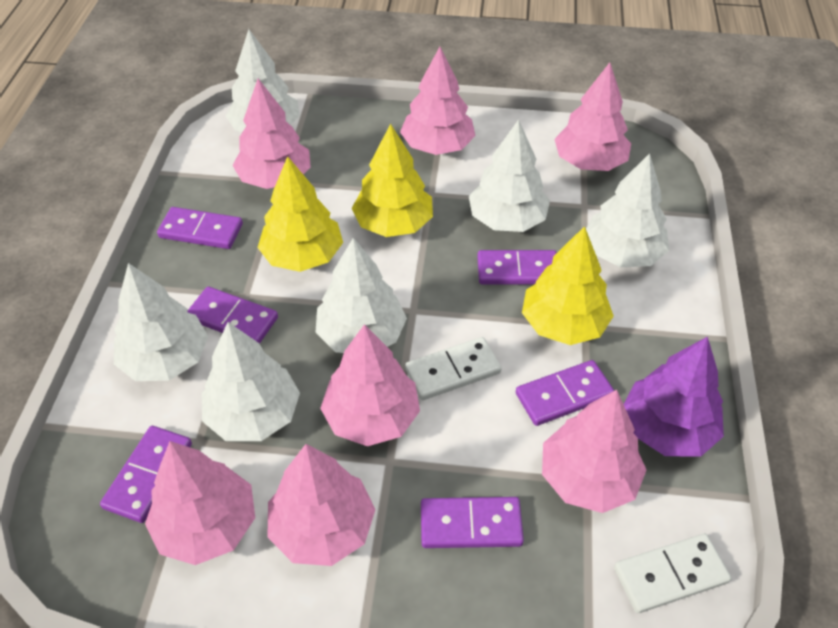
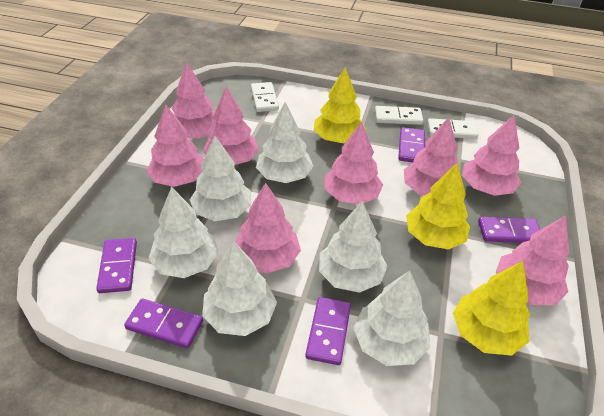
pink tree: 7 -> 8
purple domino: 6 -> 5
purple tree: 1 -> 0
white domino: 2 -> 3

